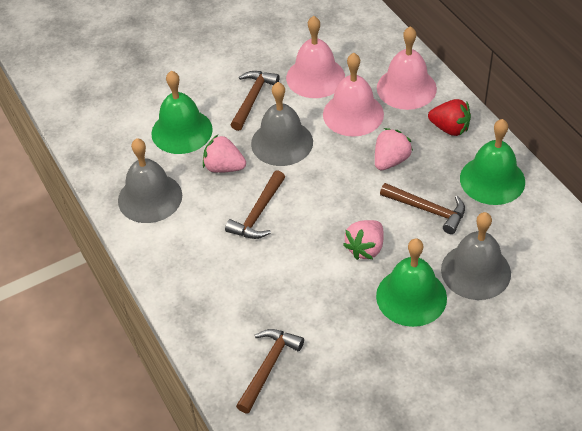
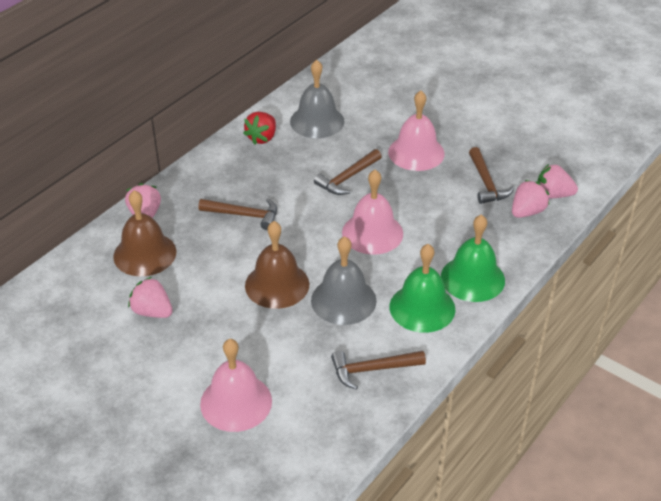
brown bell: 0 -> 2
green bell: 3 -> 2
grey bell: 3 -> 2
pink strawberry: 3 -> 4

